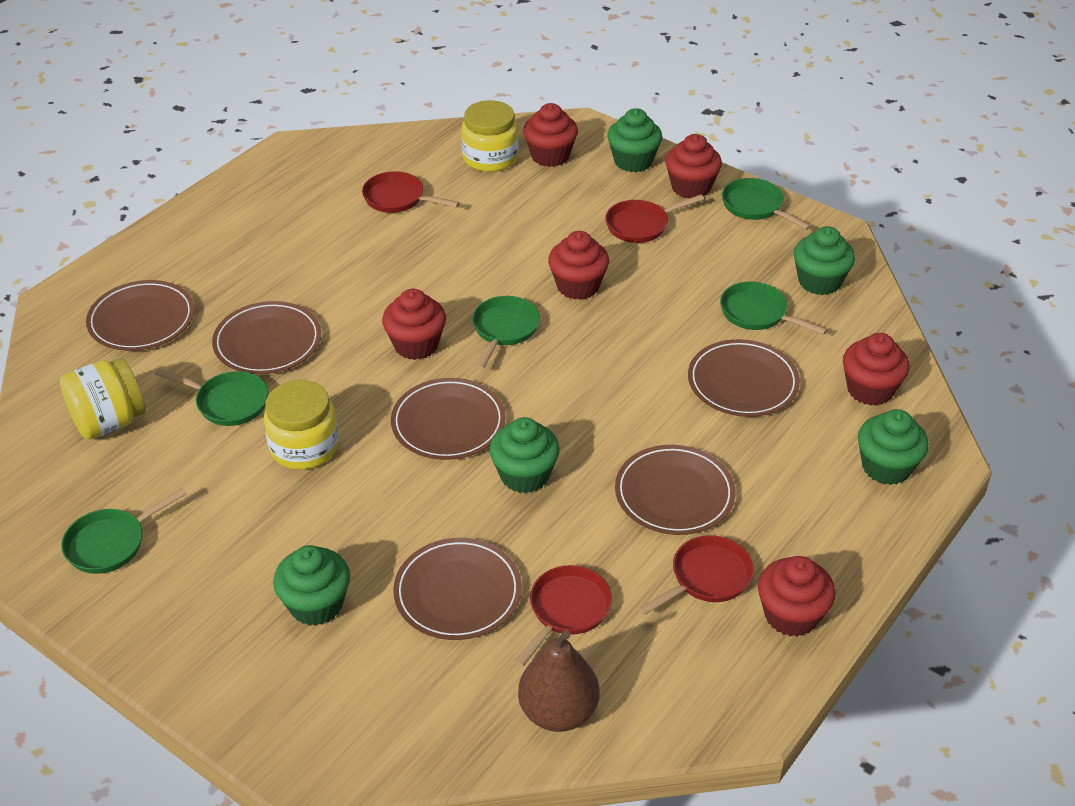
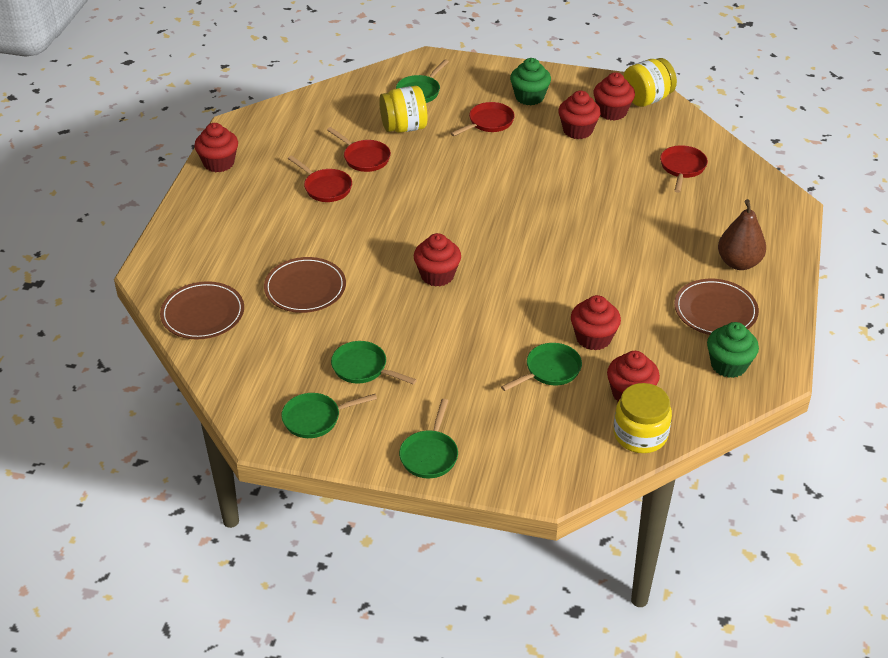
brown plate: 6 -> 3
green cupcake: 5 -> 2

